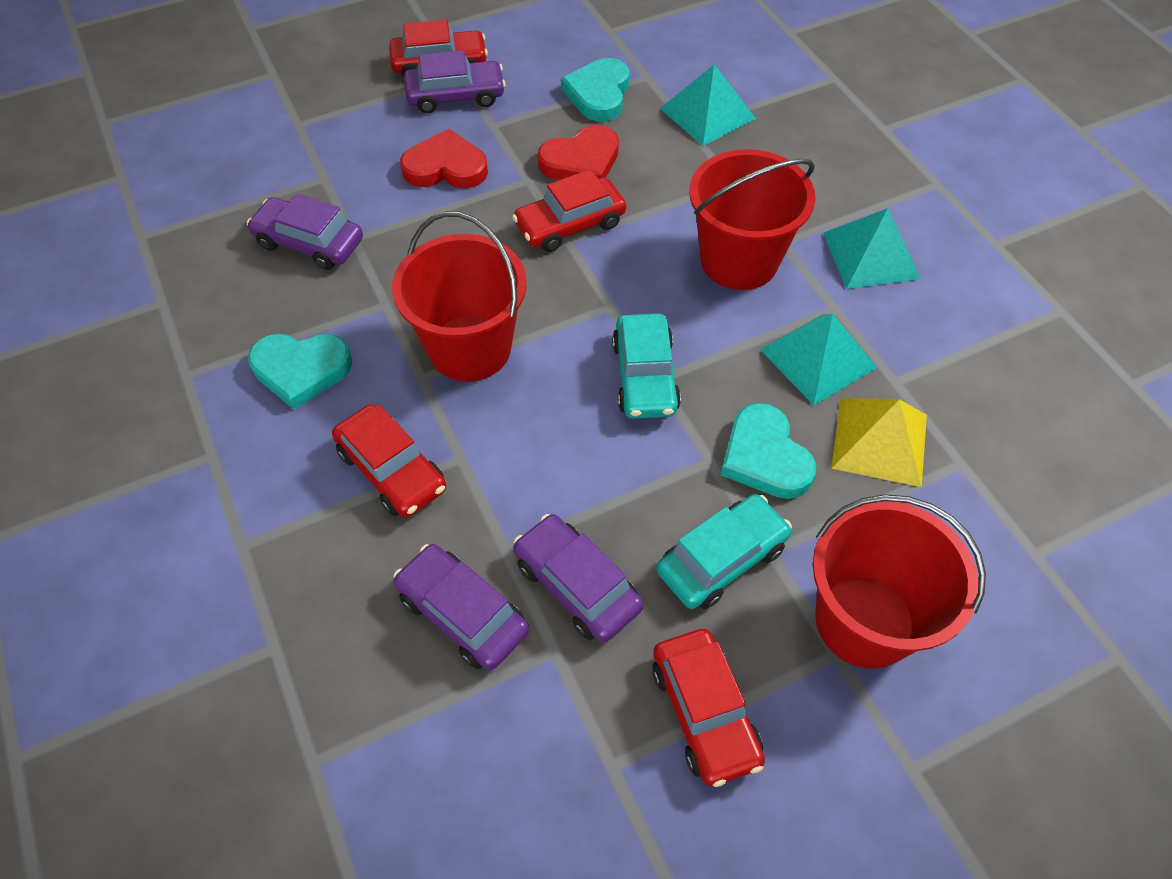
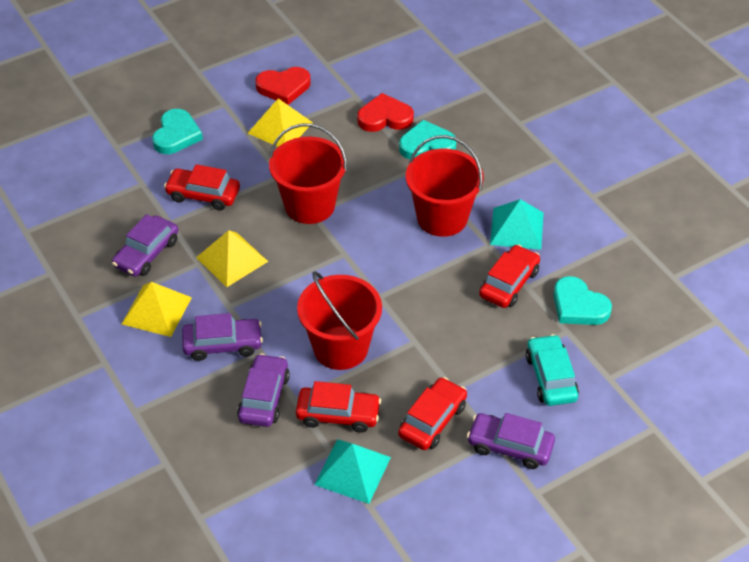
turquoise car: 2 -> 1
turquoise pyramid: 3 -> 2
yellow pyramid: 1 -> 3

